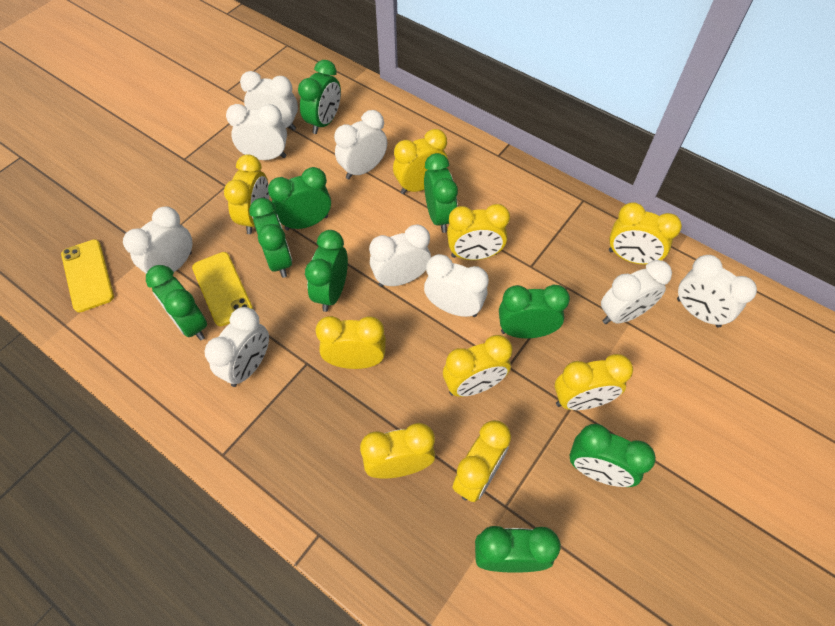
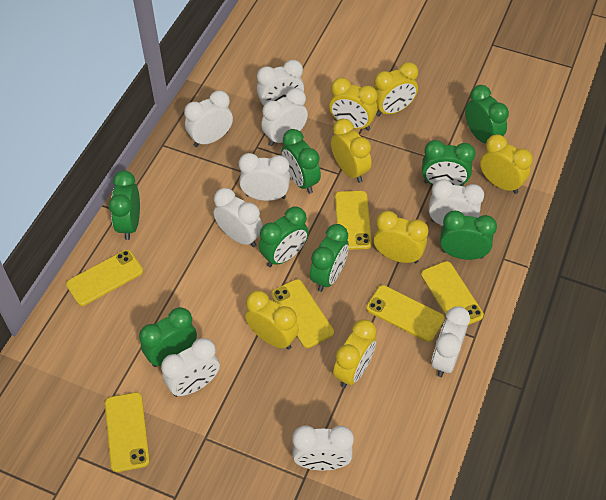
green clock: 9 -> 8
yellow clock: 9 -> 7
yellow phone: 2 -> 6

